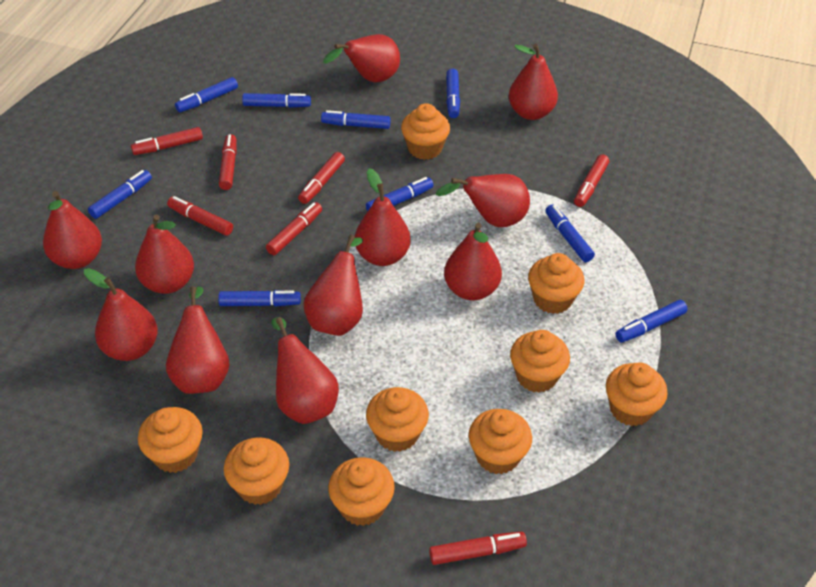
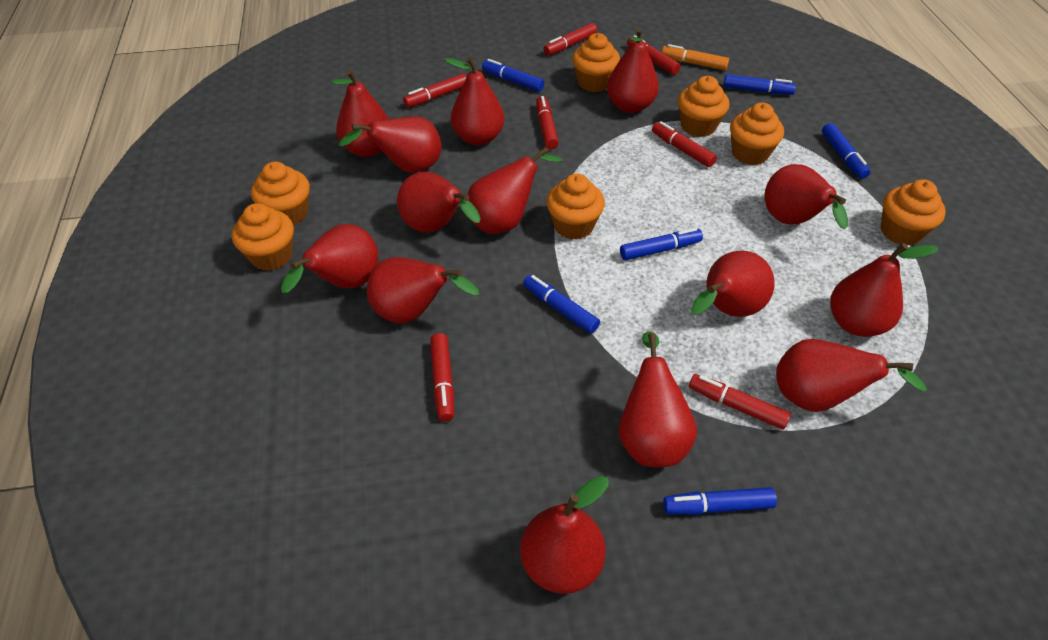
blue marker: 9 -> 6
orange cupcake: 9 -> 7
orange marker: 0 -> 1
red pear: 11 -> 14

